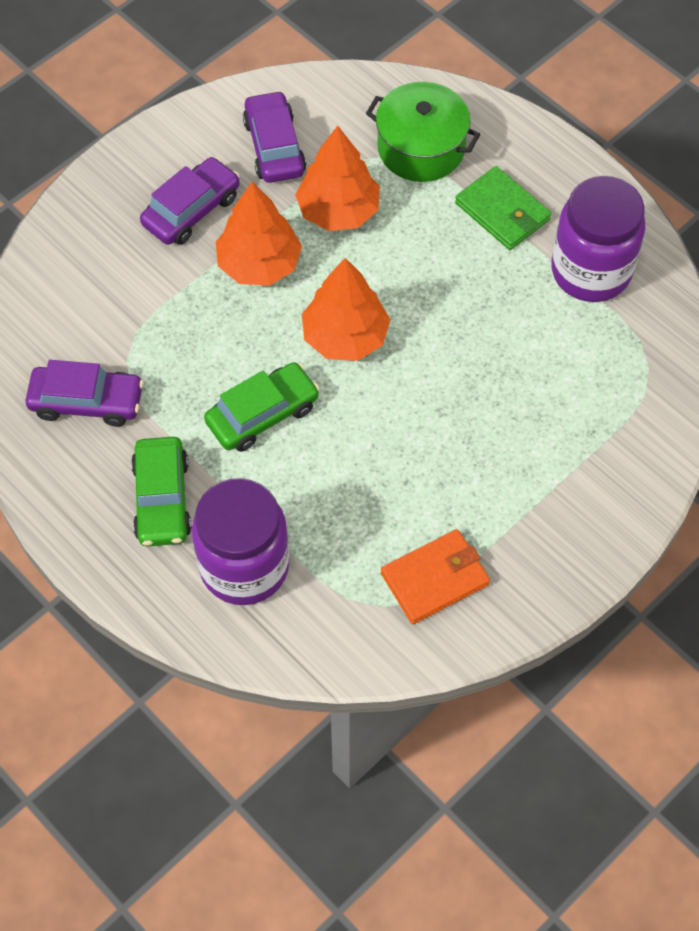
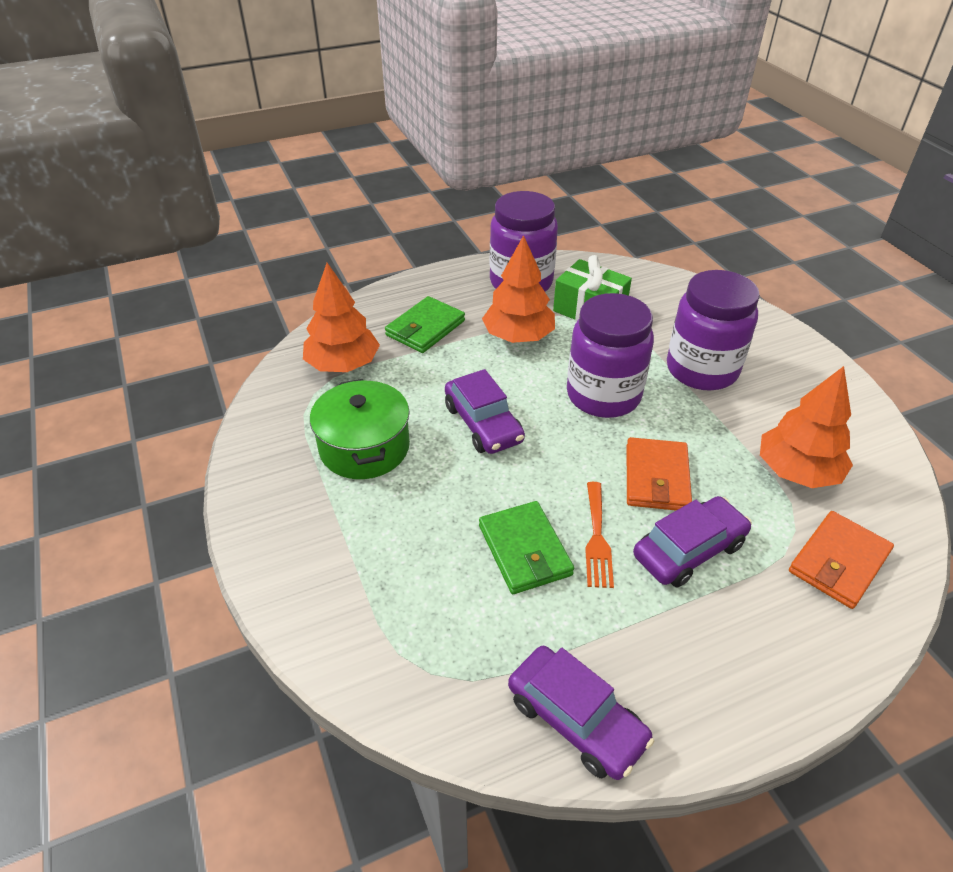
green car: 2 -> 0
green gift: 0 -> 1
green wallet: 1 -> 2
orange fork: 0 -> 1
orange wallet: 1 -> 2
purple jar: 2 -> 3

